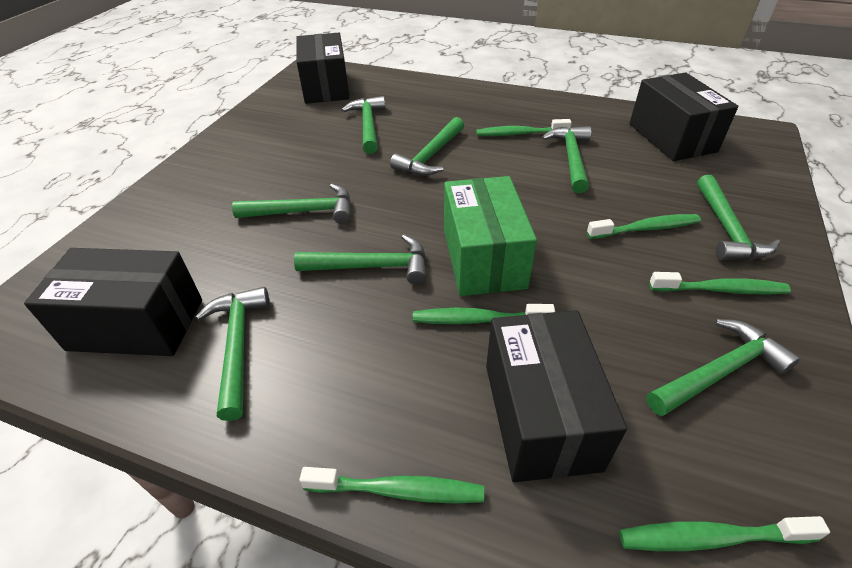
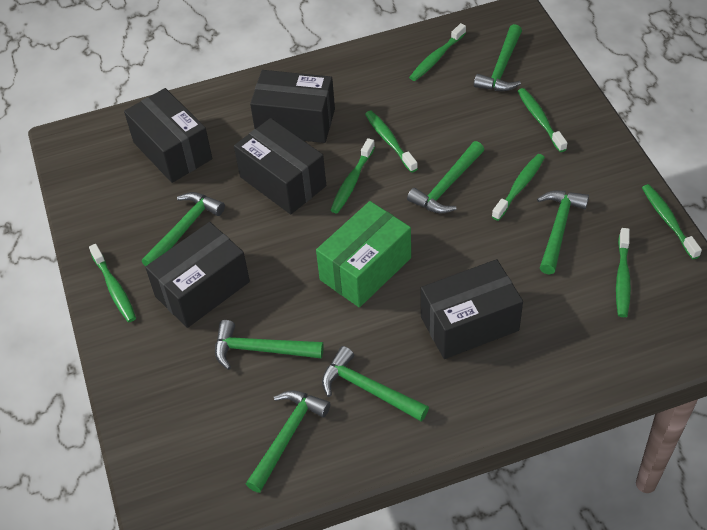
black box: 4 -> 5
green hammer: 8 -> 7
green toothbrush: 6 -> 8

